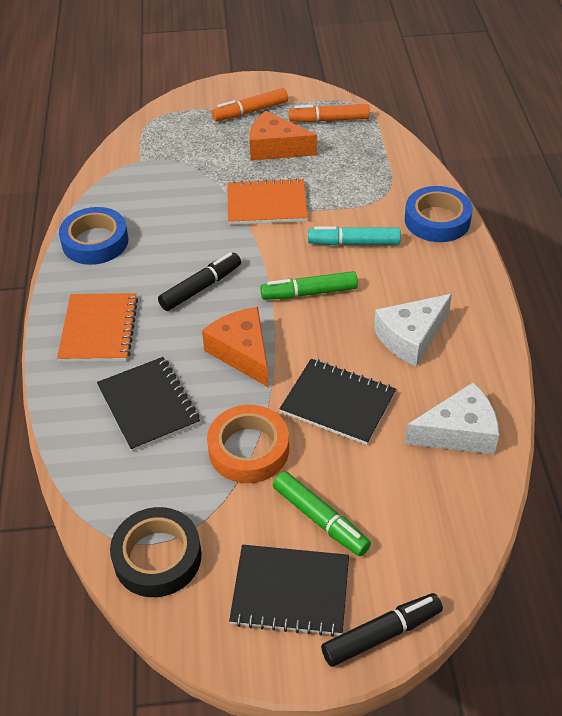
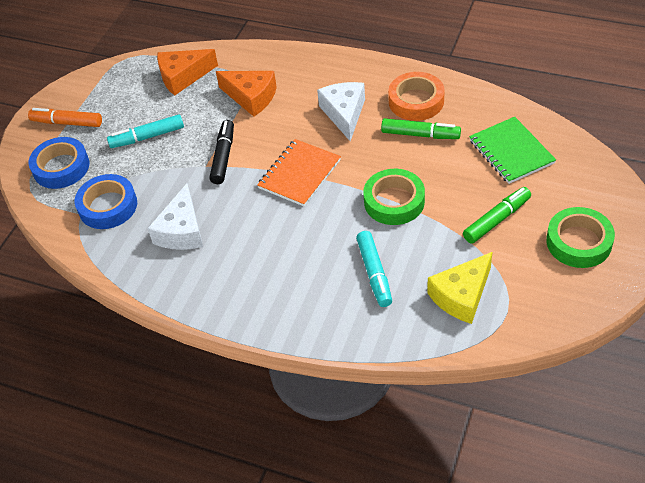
black marker: 2 -> 1
black notebook: 3 -> 0
black tape: 1 -> 0
green notebook: 0 -> 1
green tape: 0 -> 2
orange marker: 2 -> 1
orange notebook: 2 -> 1
turquoise marker: 1 -> 2
yellow cheese: 0 -> 1

